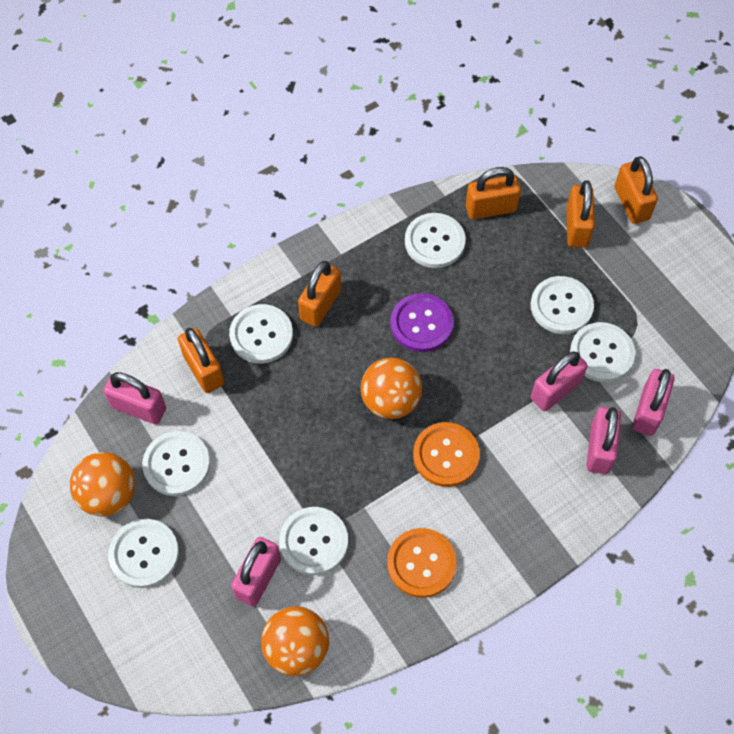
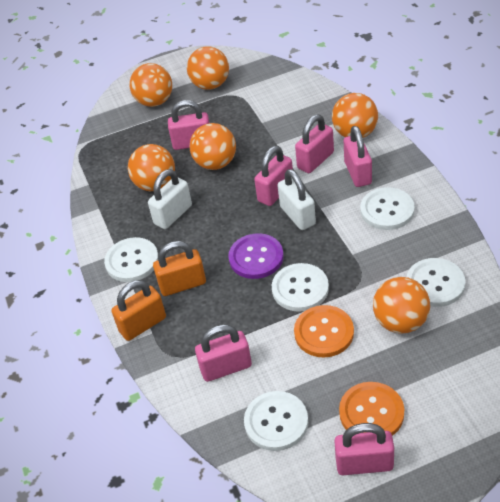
orange ball: 3 -> 6
orange padlock: 5 -> 2
pink padlock: 5 -> 6
white button: 7 -> 5
white padlock: 0 -> 2

